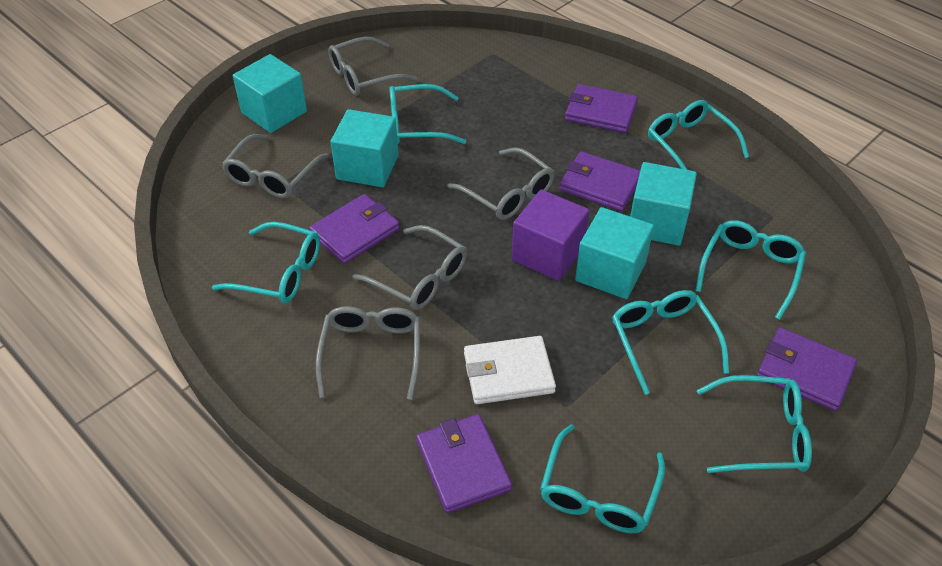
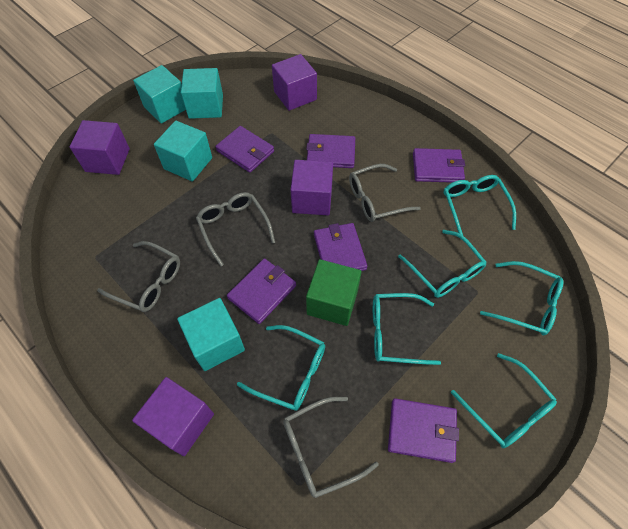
green cube: 0 -> 1
grey glasses: 5 -> 4
purple cube: 1 -> 4
purple wallet: 5 -> 6
turquoise glasses: 7 -> 6
white wallet: 1 -> 0

